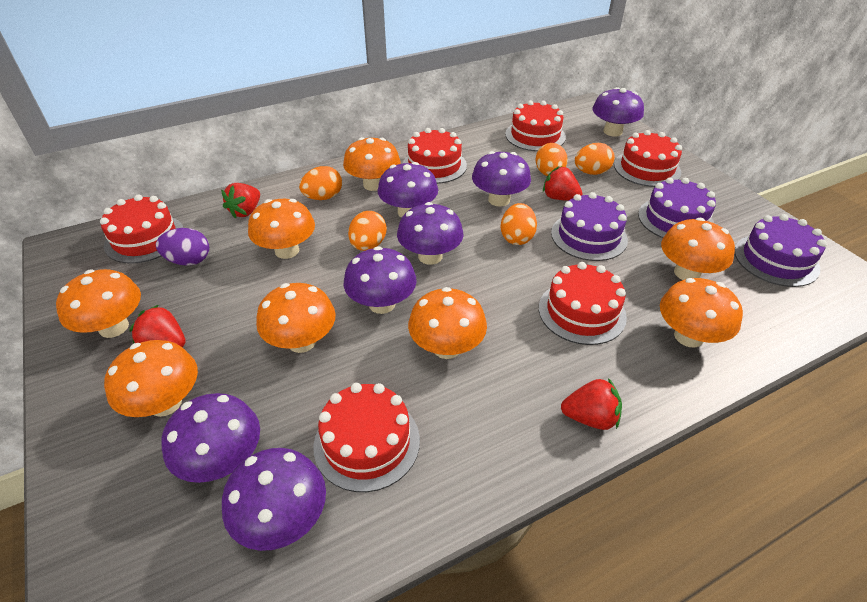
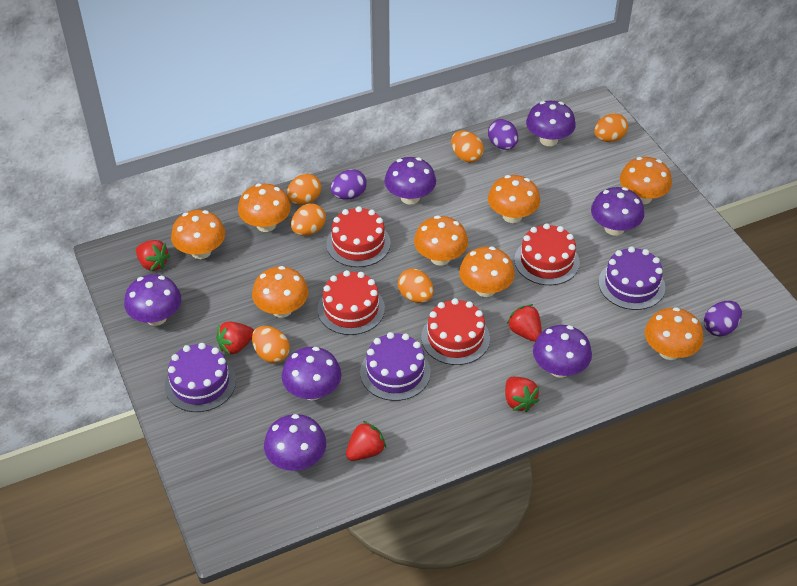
orange egg: 5 -> 6
purple egg: 1 -> 3
red cake: 6 -> 4
red strawberry: 4 -> 5

